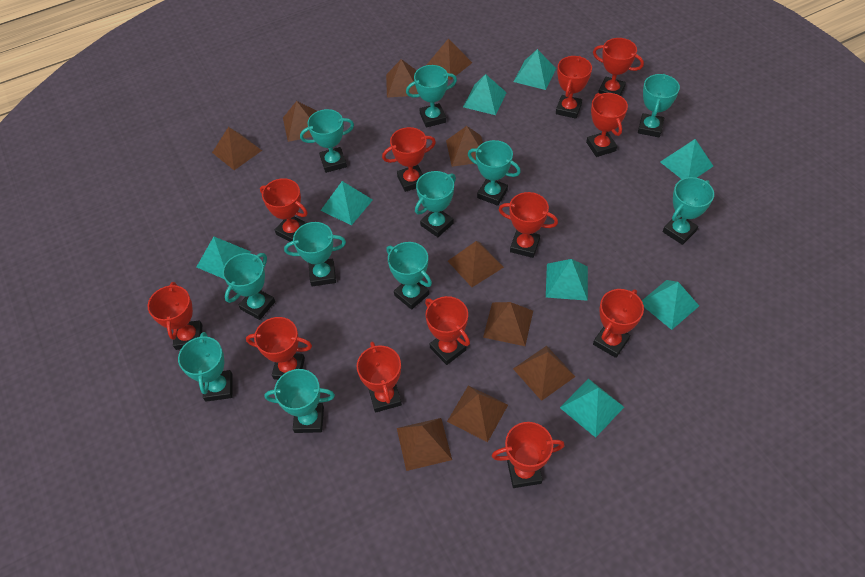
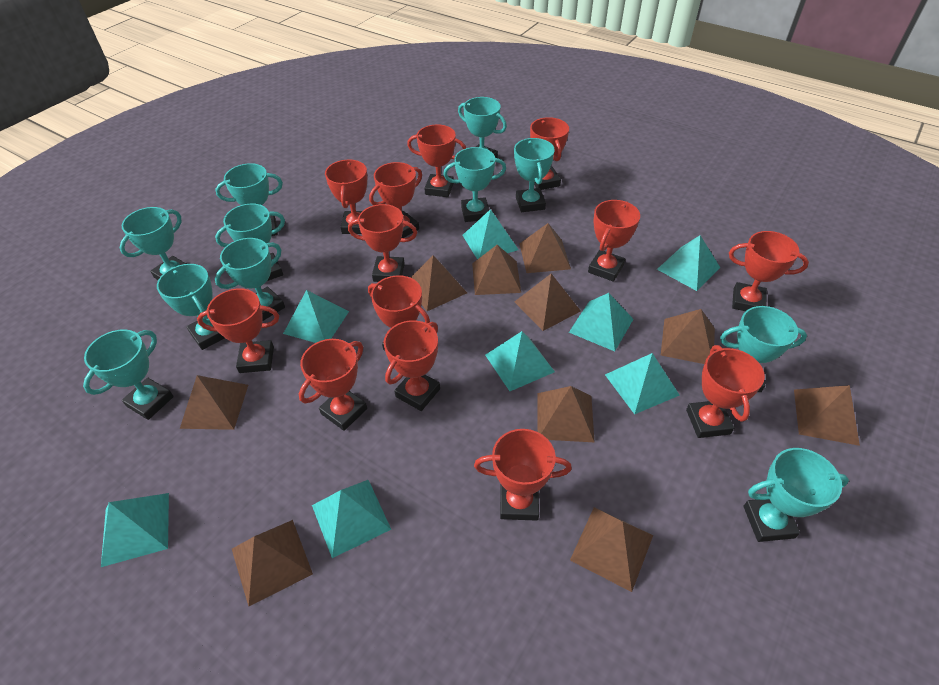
red trophy: 12 -> 13

